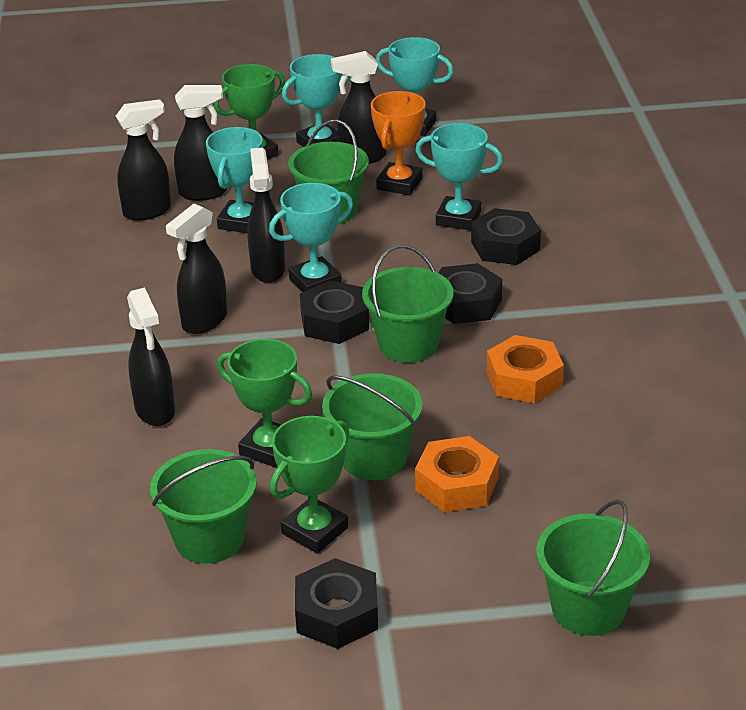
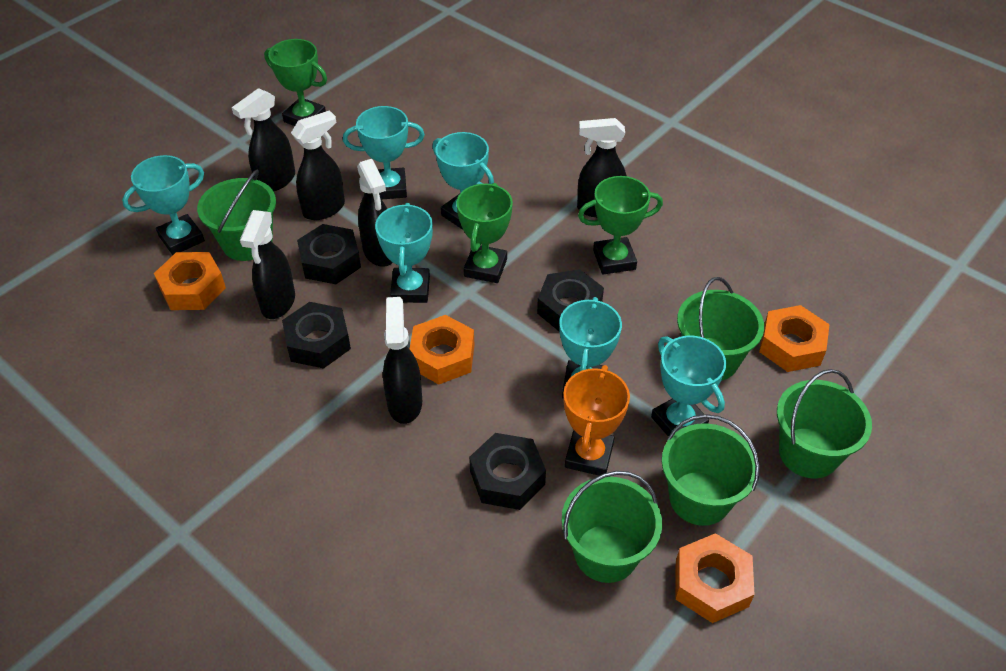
orange nut: 2 -> 4
turquoise trophy: 5 -> 6

